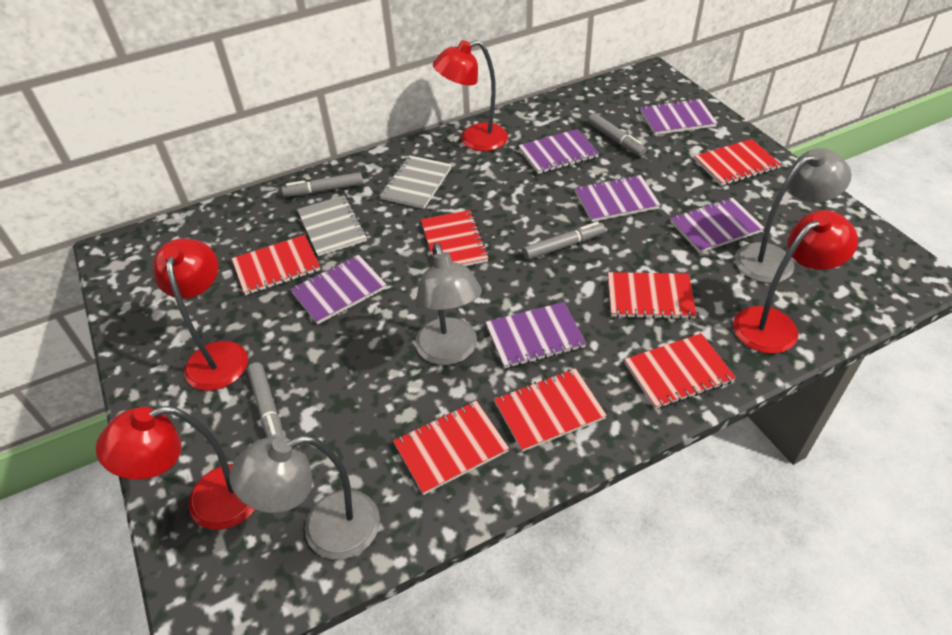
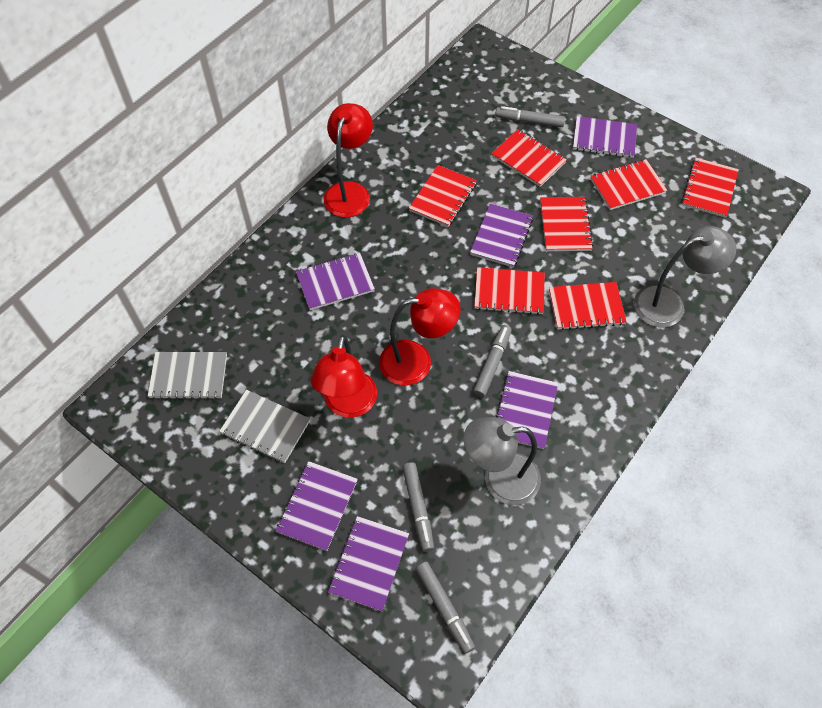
grey lamp: 3 -> 2
red lamp: 4 -> 3

